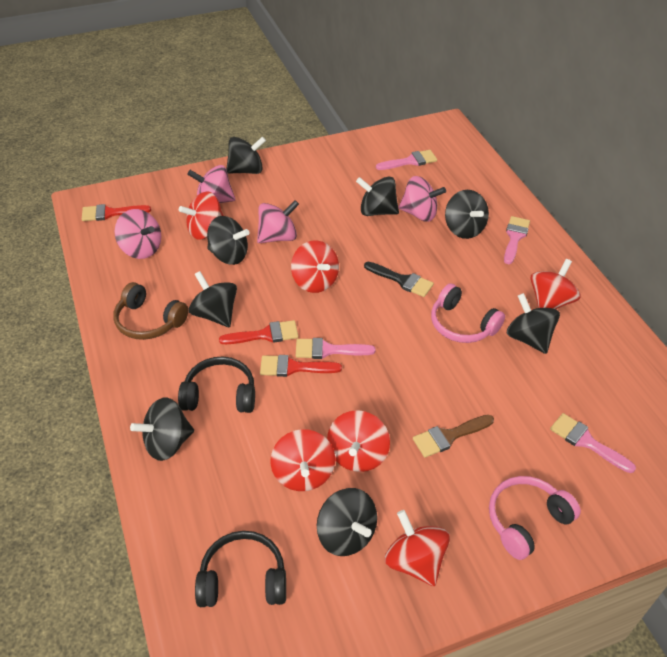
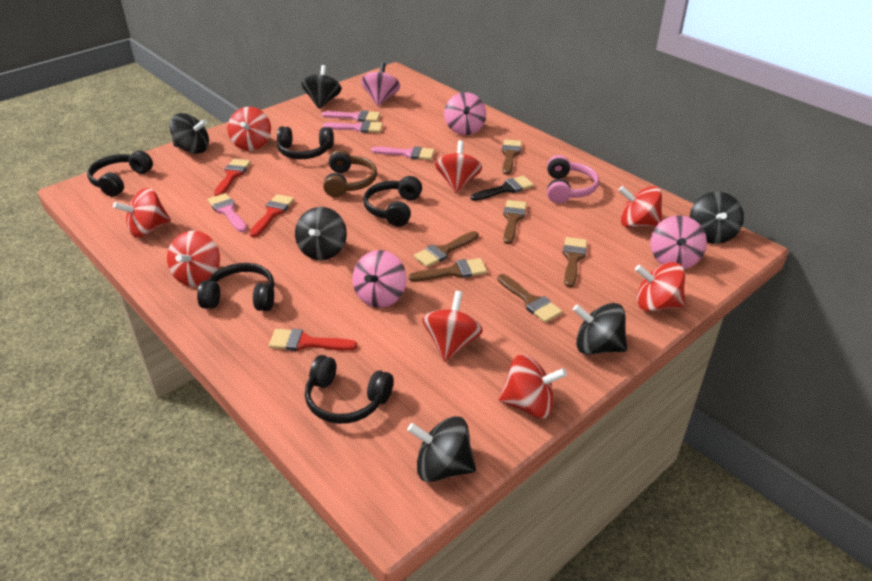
black headphones: 2 -> 5
black spinning top: 8 -> 6
brown brush: 1 -> 6
pink headphones: 2 -> 1
red spinning top: 6 -> 8

